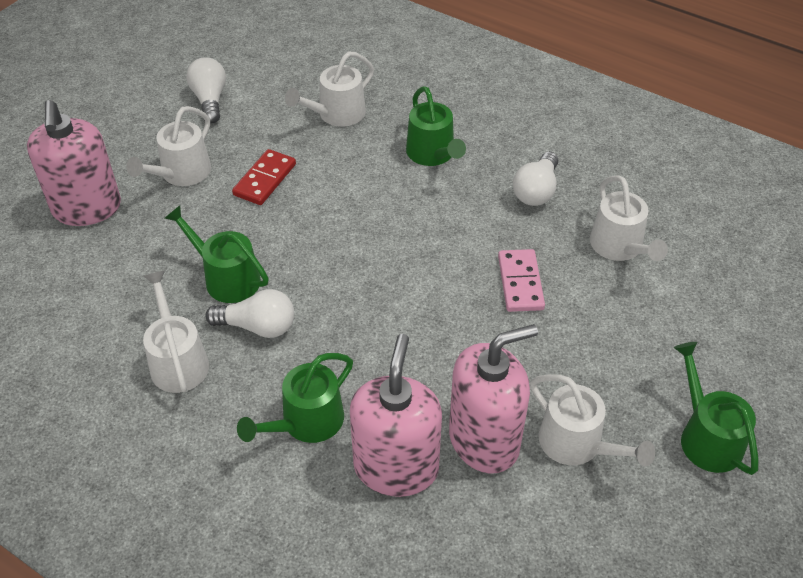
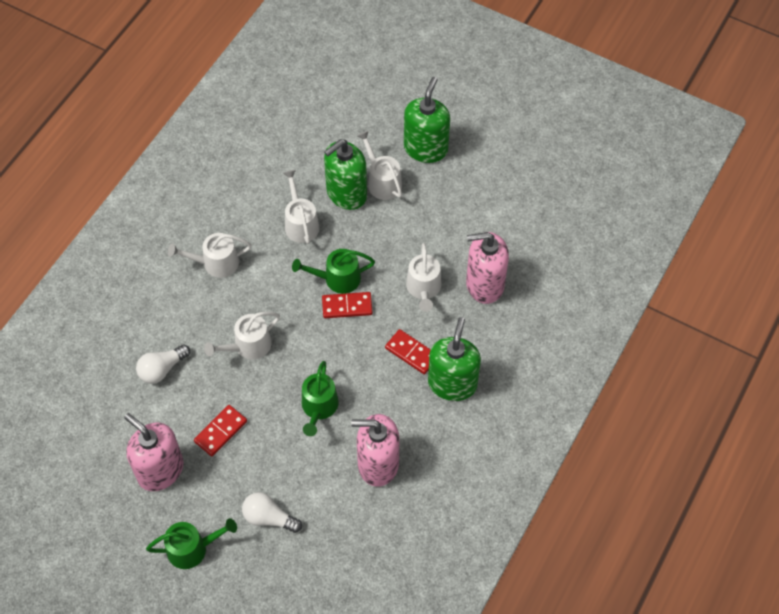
green soap dispenser: 0 -> 3
green watering can: 4 -> 3
pink domino: 1 -> 0
red domino: 1 -> 3
white light bulb: 3 -> 2

